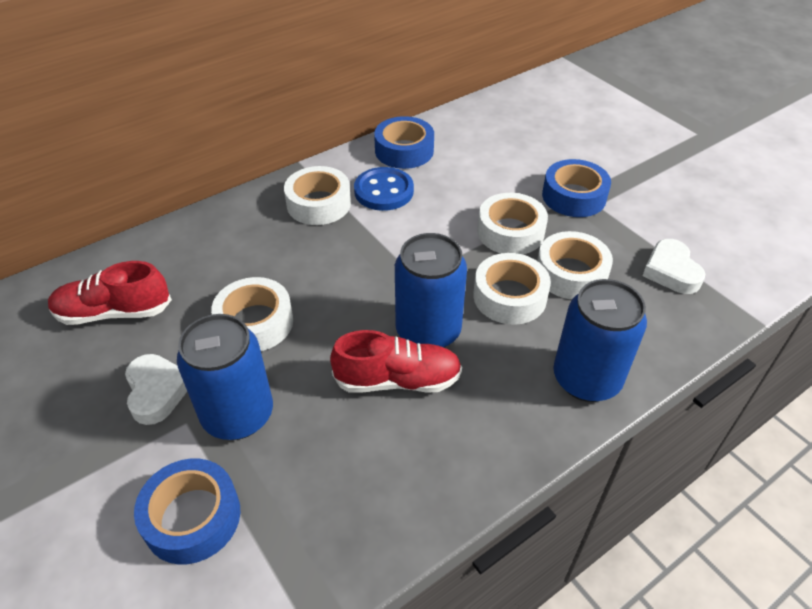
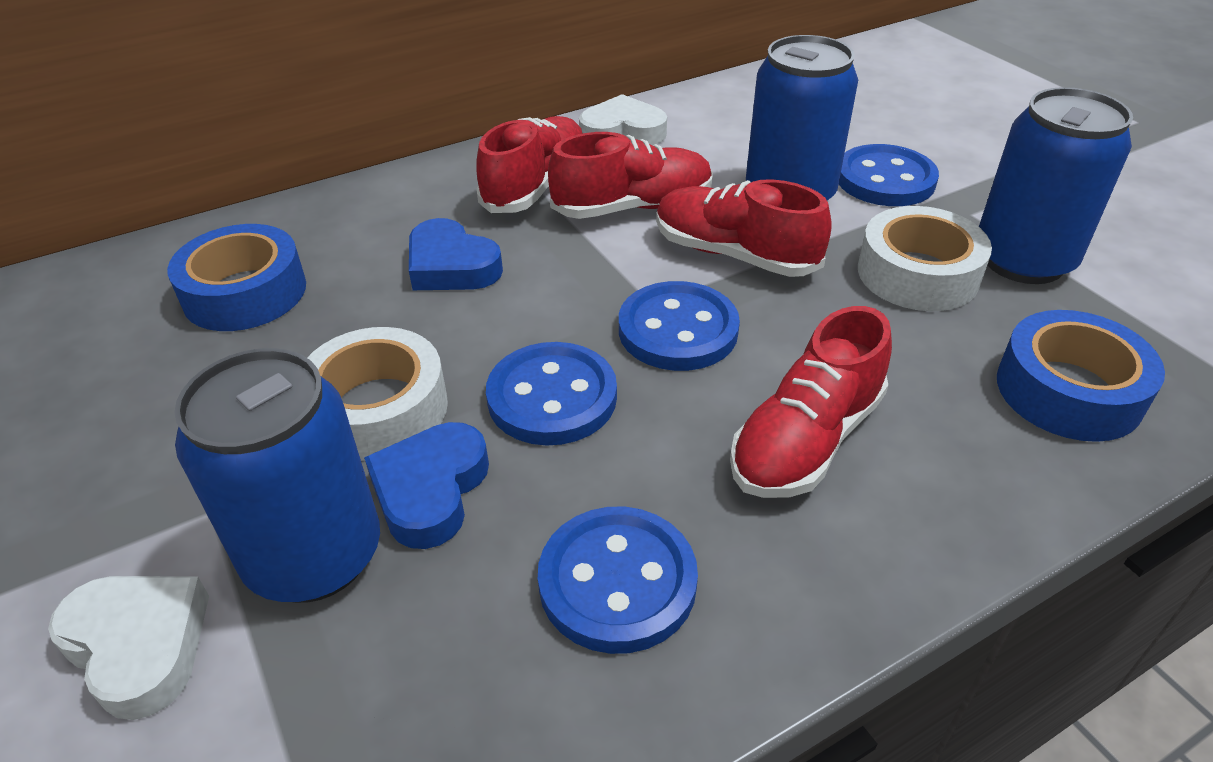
blue button: 1 -> 4
blue heart: 0 -> 2
blue tape: 3 -> 2
red shoe: 2 -> 4
white tape: 5 -> 2

